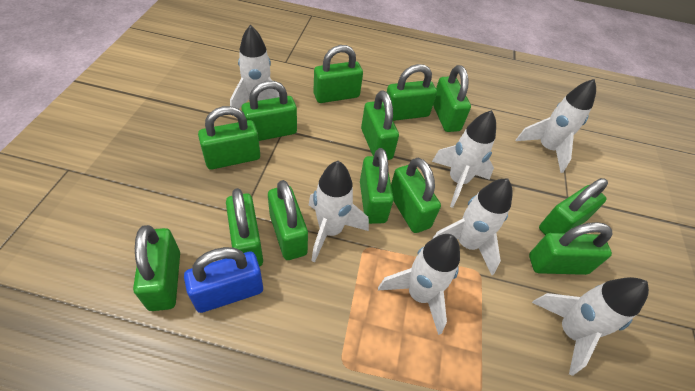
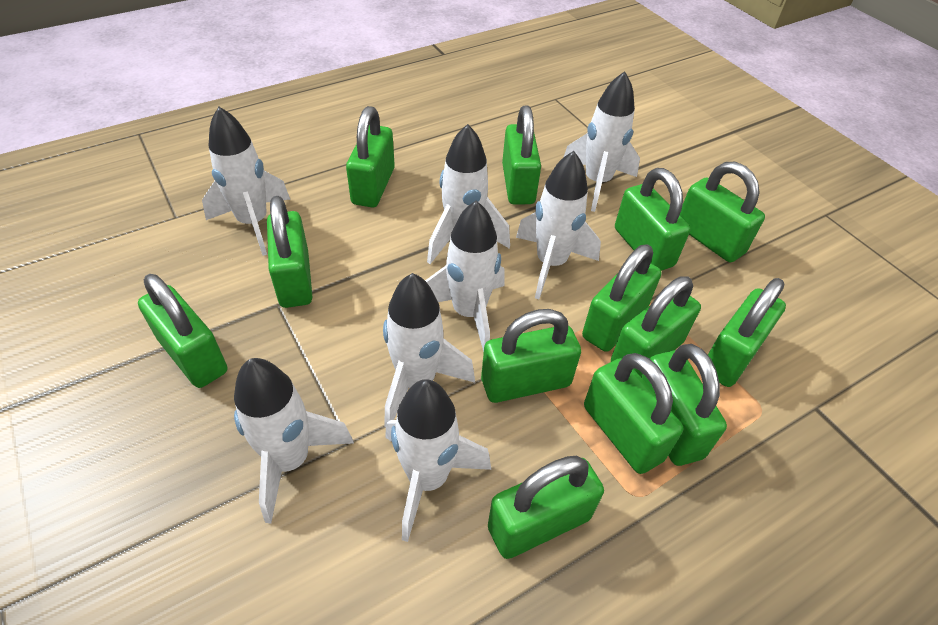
blue padlock: 1 -> 0
white rocket: 7 -> 8

